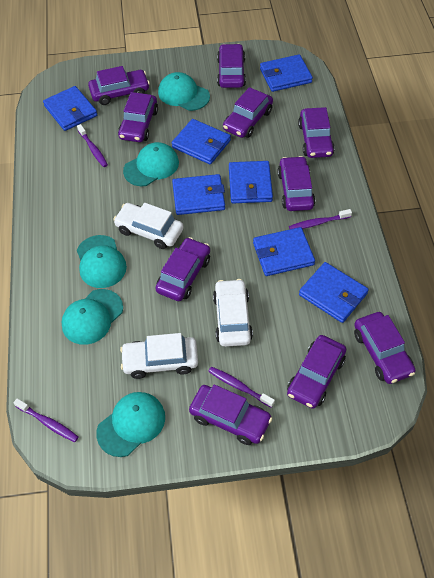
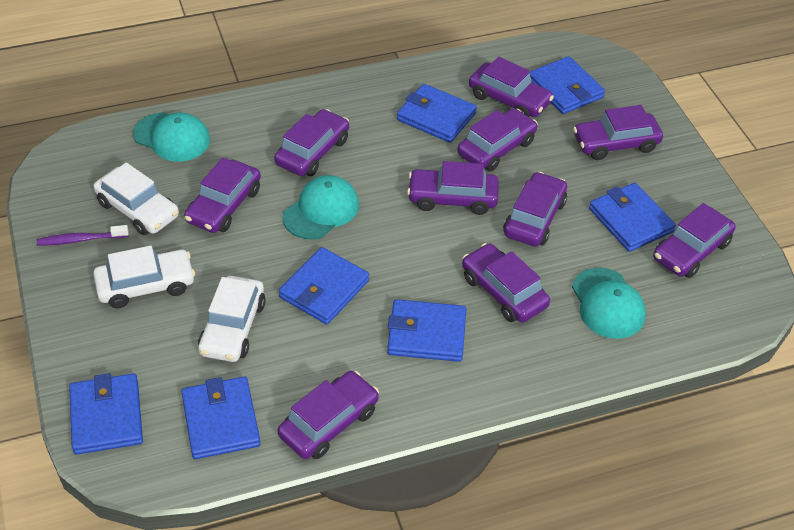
purple toothbrush: 4 -> 1
turquoise cap: 5 -> 3

